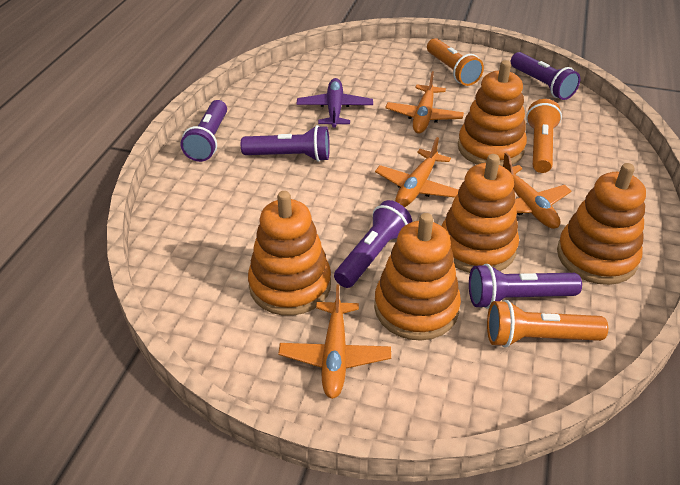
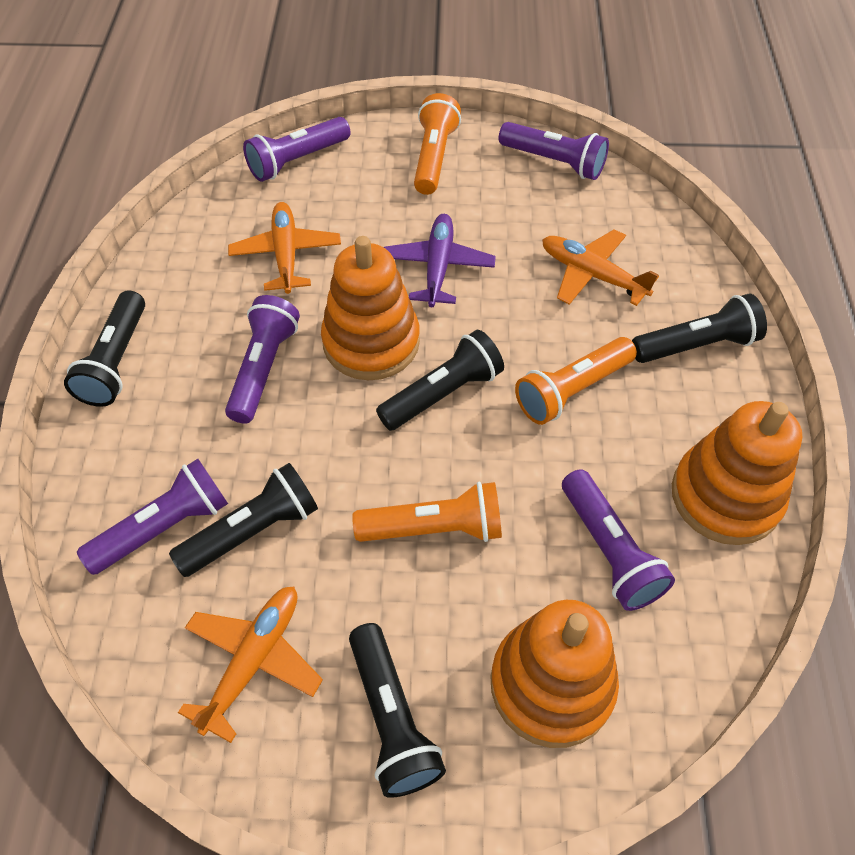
black flashlight: 0 -> 5
orange plane: 4 -> 3
orange stacking toy: 5 -> 3

